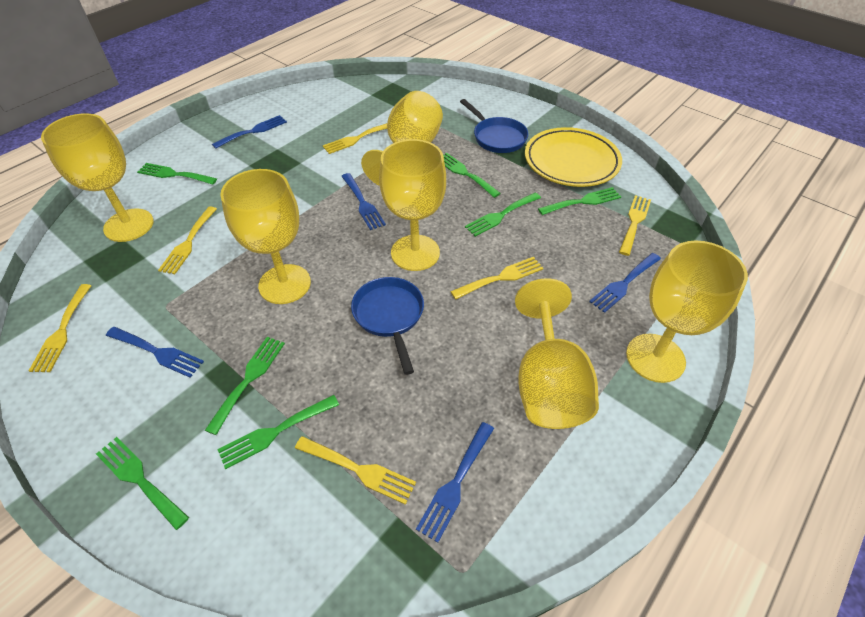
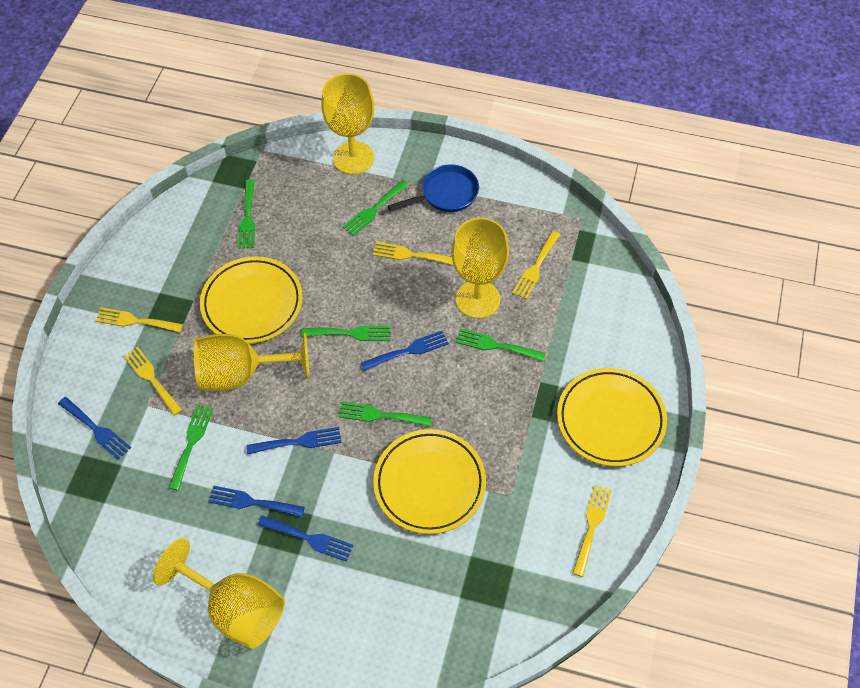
blue pan: 2 -> 1
green fork: 7 -> 6
yellow fork: 6 -> 5
yellow goblet: 6 -> 4
yellow plate: 1 -> 3

